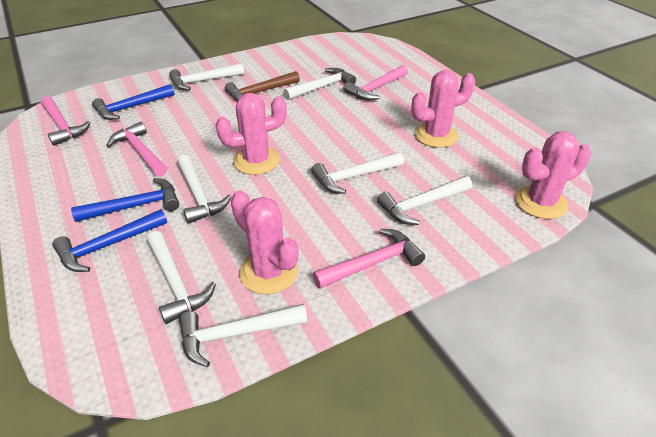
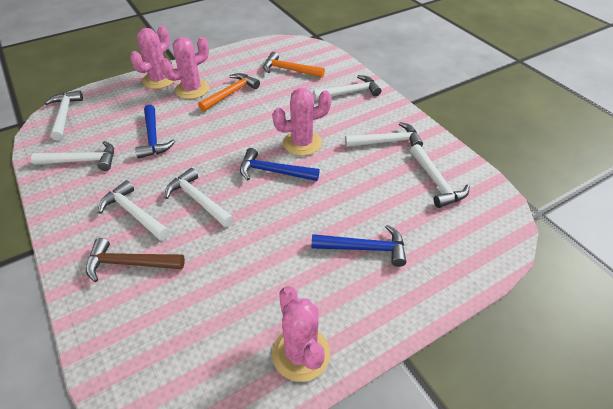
orange hammer: 0 -> 2
pink hammer: 4 -> 0

